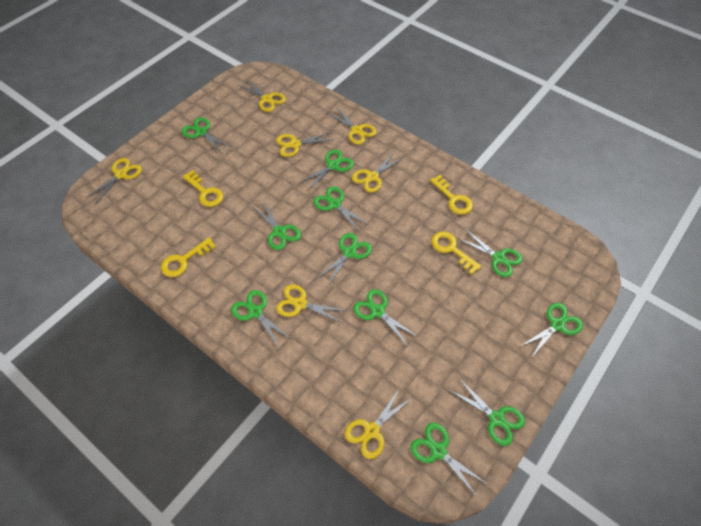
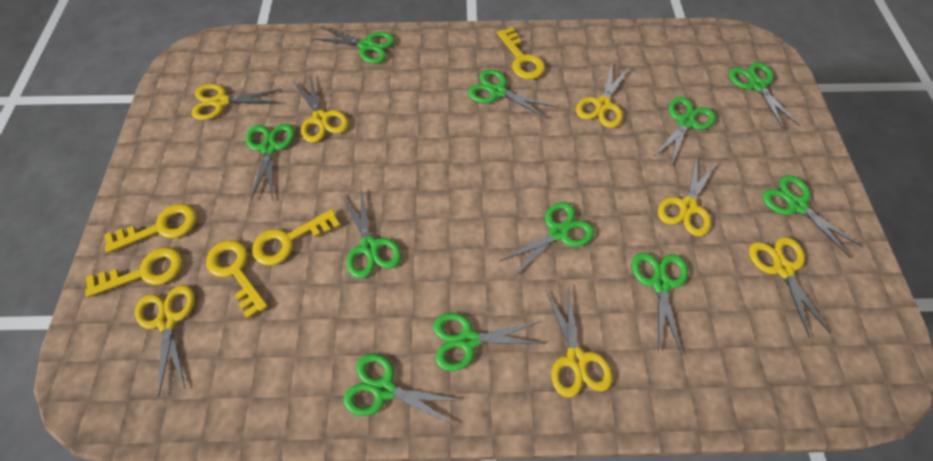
yellow key: 4 -> 5

